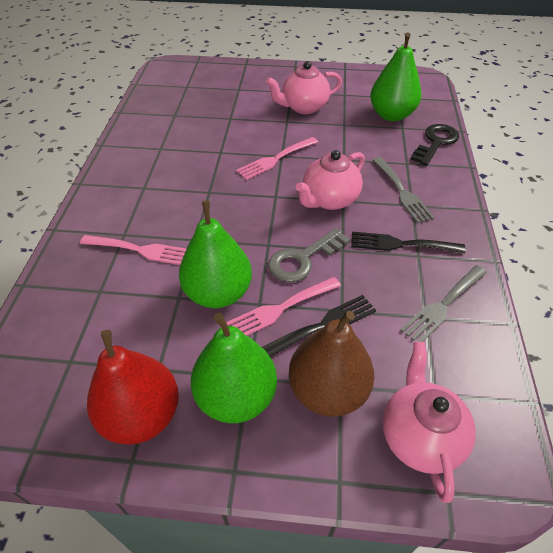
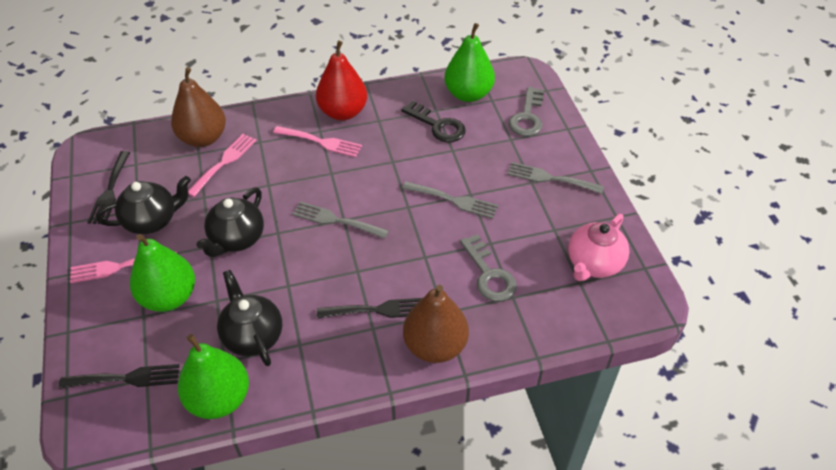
black fork: 2 -> 3
black teapot: 0 -> 3
brown pear: 1 -> 2
grey fork: 2 -> 3
grey key: 1 -> 2
pink teapot: 3 -> 1

